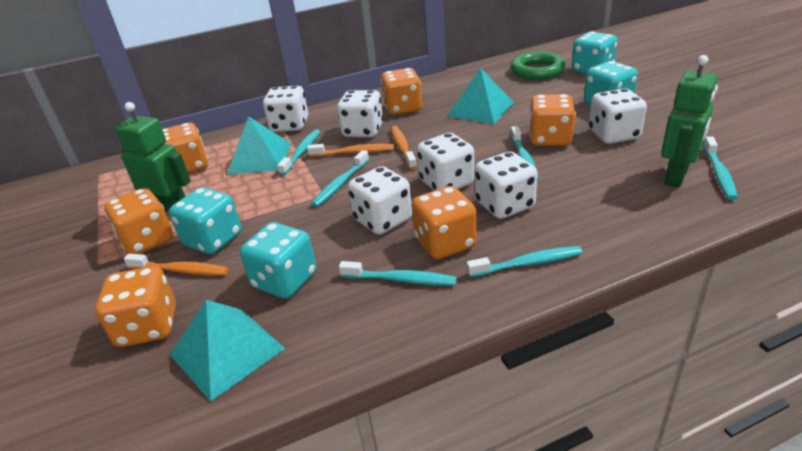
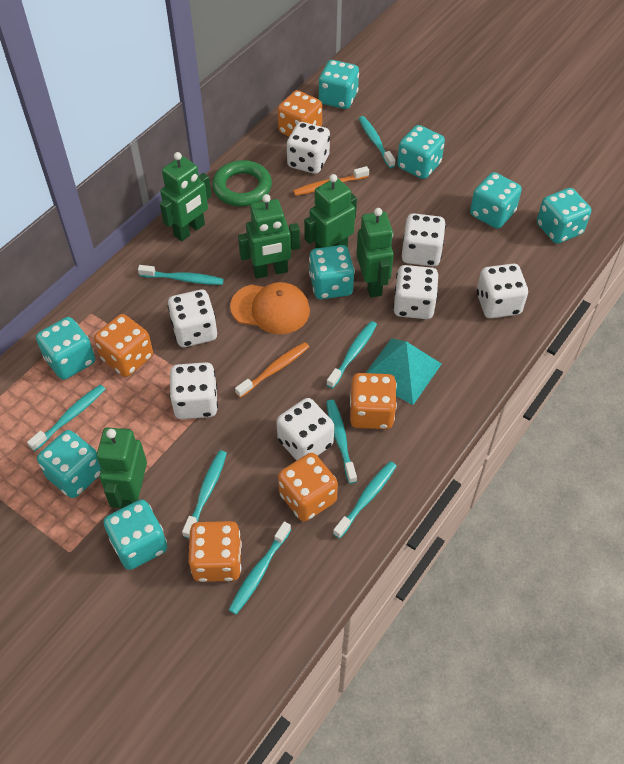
green robot: 2 -> 5
orange cap: 0 -> 1
orange dice: 6 -> 5
orange toothbrush: 3 -> 2
turquoise dice: 4 -> 8
turquoise pyramid: 3 -> 1
turquoise toothbrush: 6 -> 8
white dice: 6 -> 7

